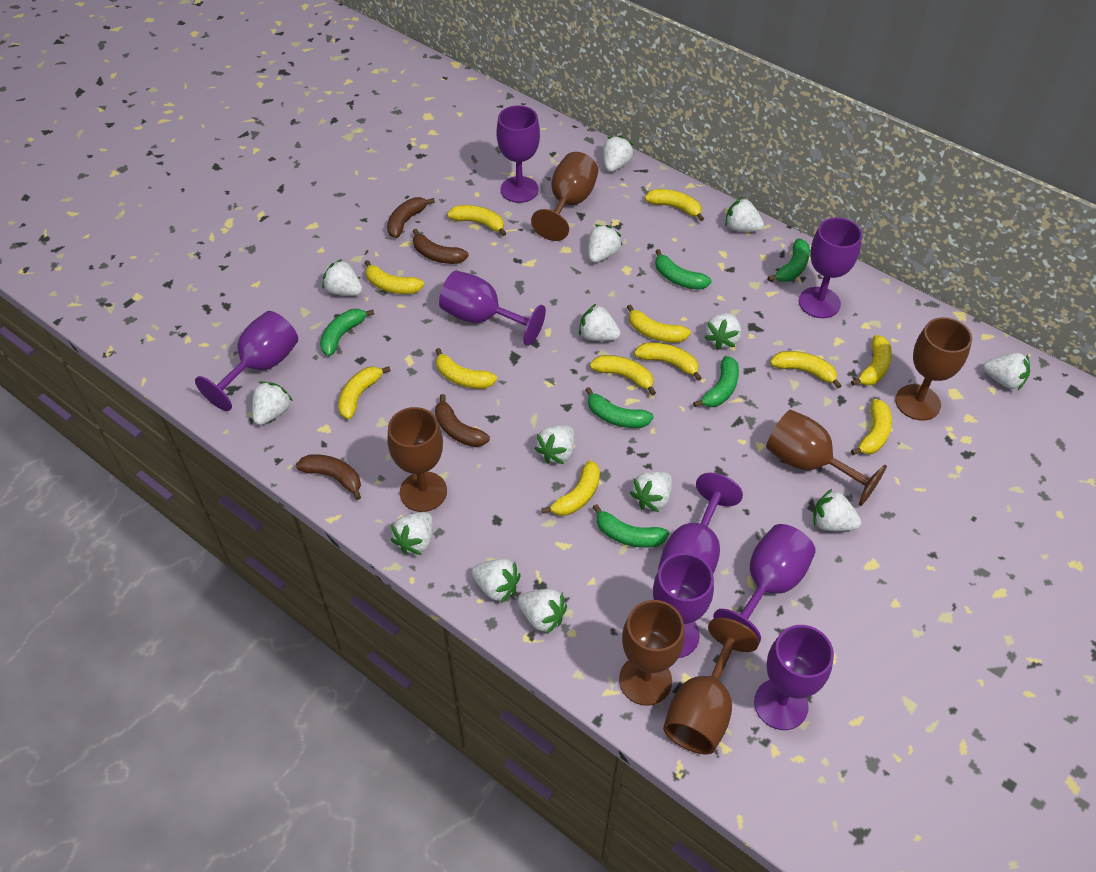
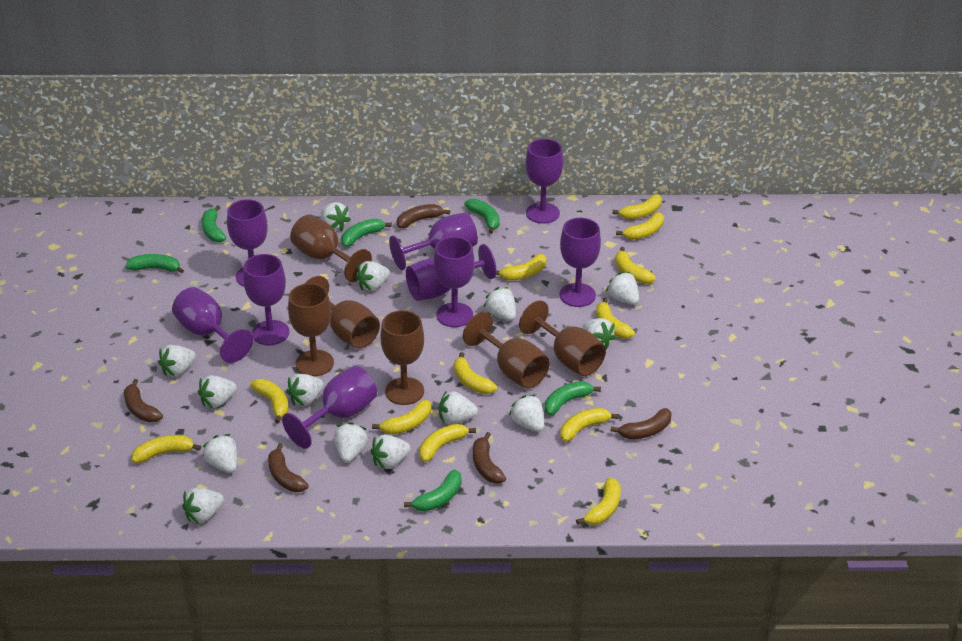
brown banana: 4 -> 5
purple goblet: 8 -> 9

